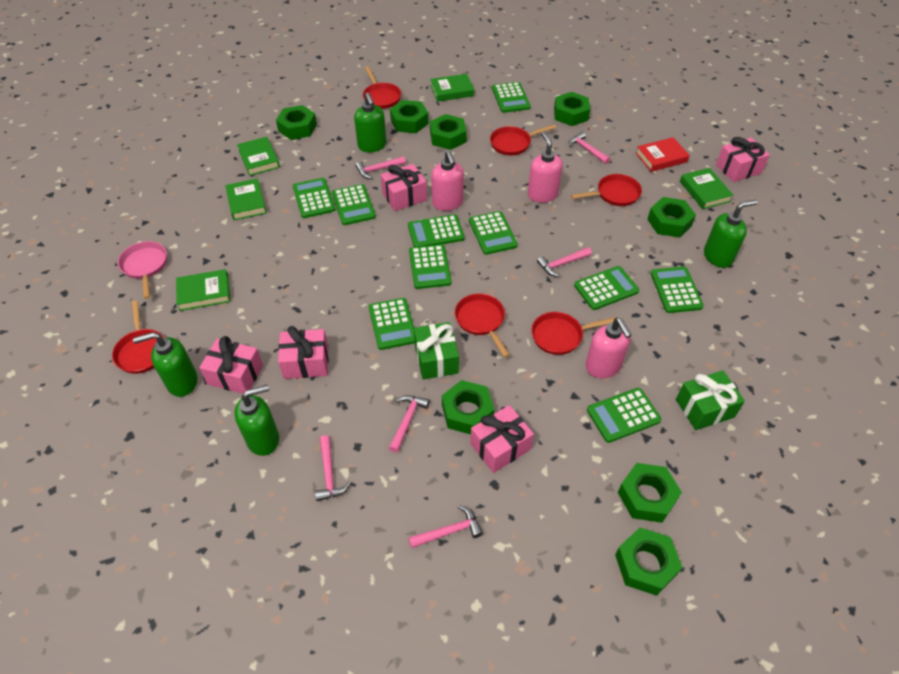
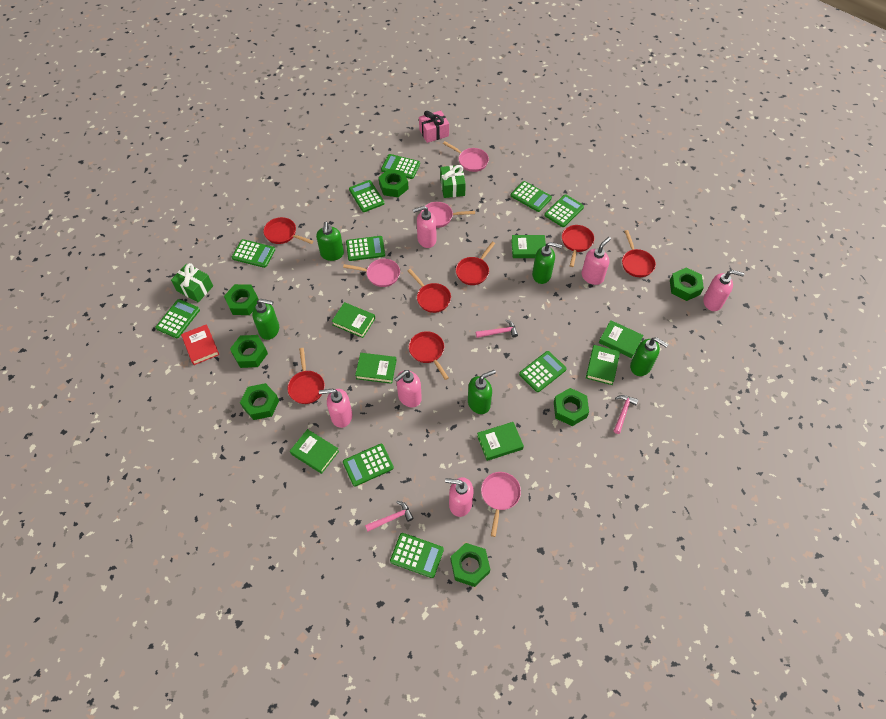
green book: 5 -> 7
green nut: 8 -> 7
green soap dispenser: 4 -> 5
pink gift: 5 -> 1
pink hammer: 6 -> 3
pink pan: 1 -> 4
pink soap dispenser: 3 -> 6
red pan: 6 -> 7

